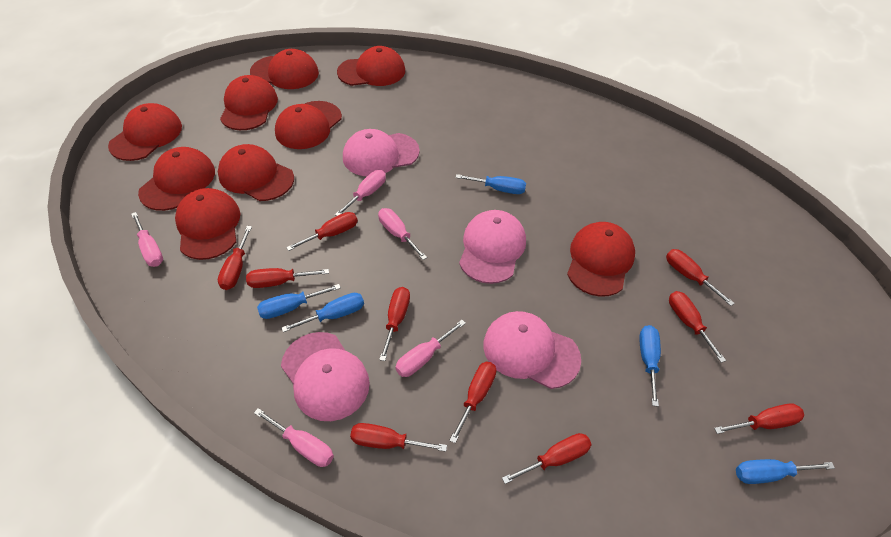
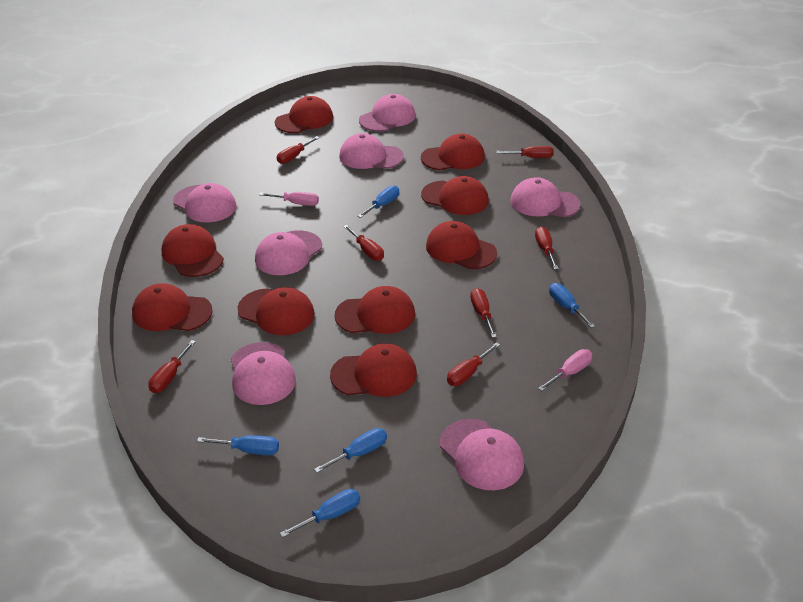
pink cap: 4 -> 7
pink screwdriver: 5 -> 2
red screwdriver: 10 -> 7

